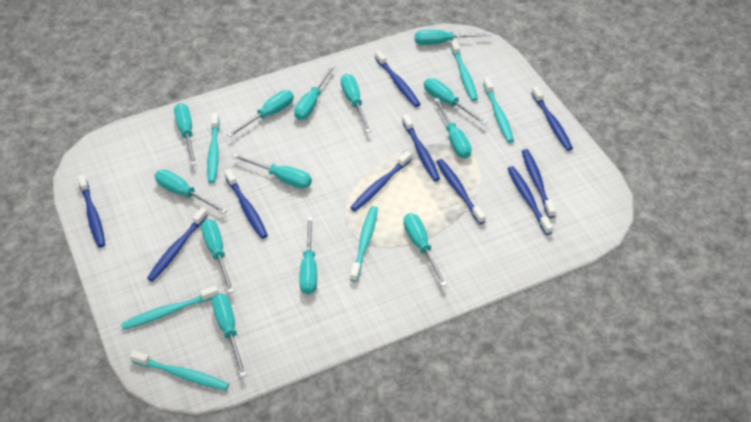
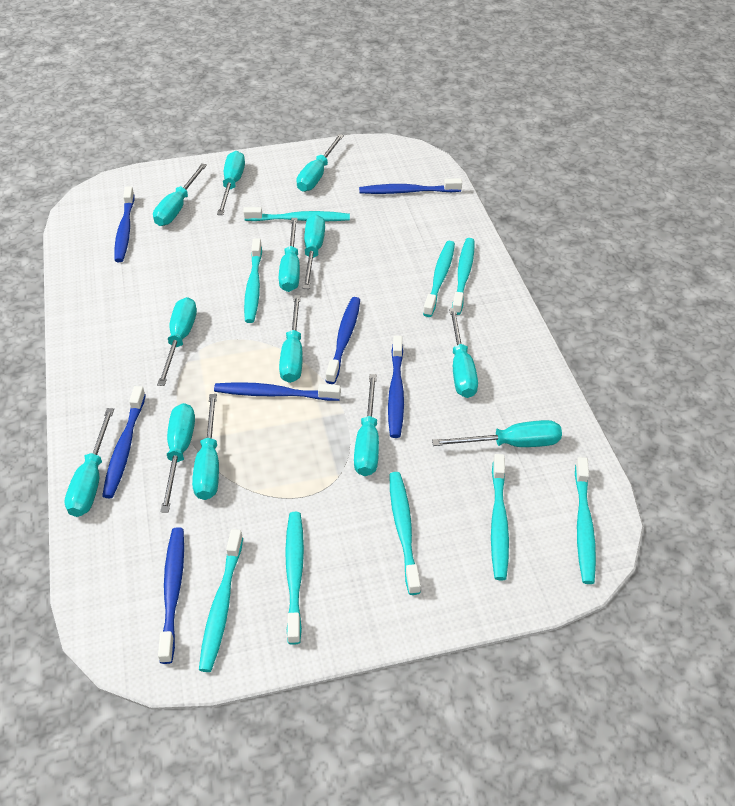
blue toothbrush: 10 -> 7
turquoise toothbrush: 6 -> 9

